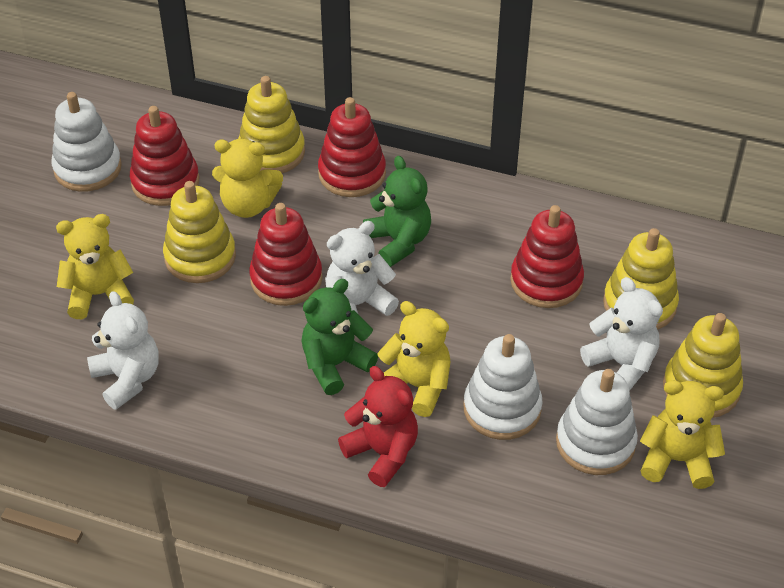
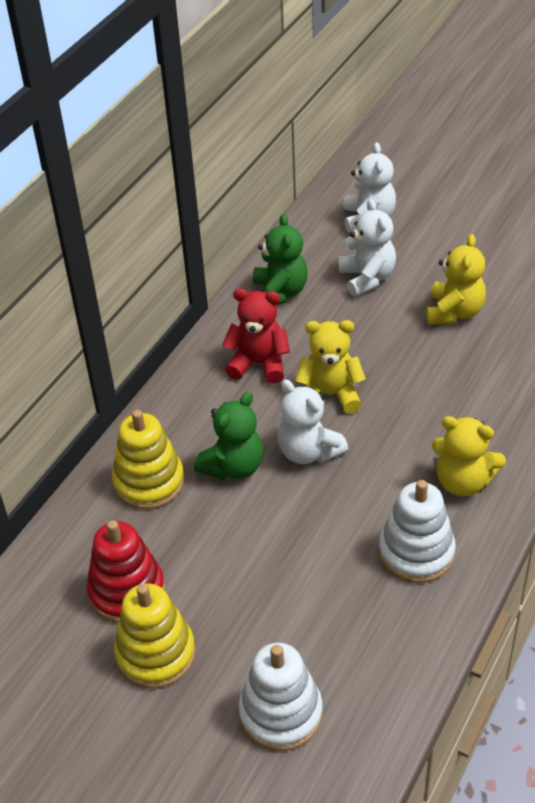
red stacking toy: 4 -> 1
white stacking toy: 3 -> 2
yellow stacking toy: 4 -> 2
yellow teddy bear: 4 -> 3

